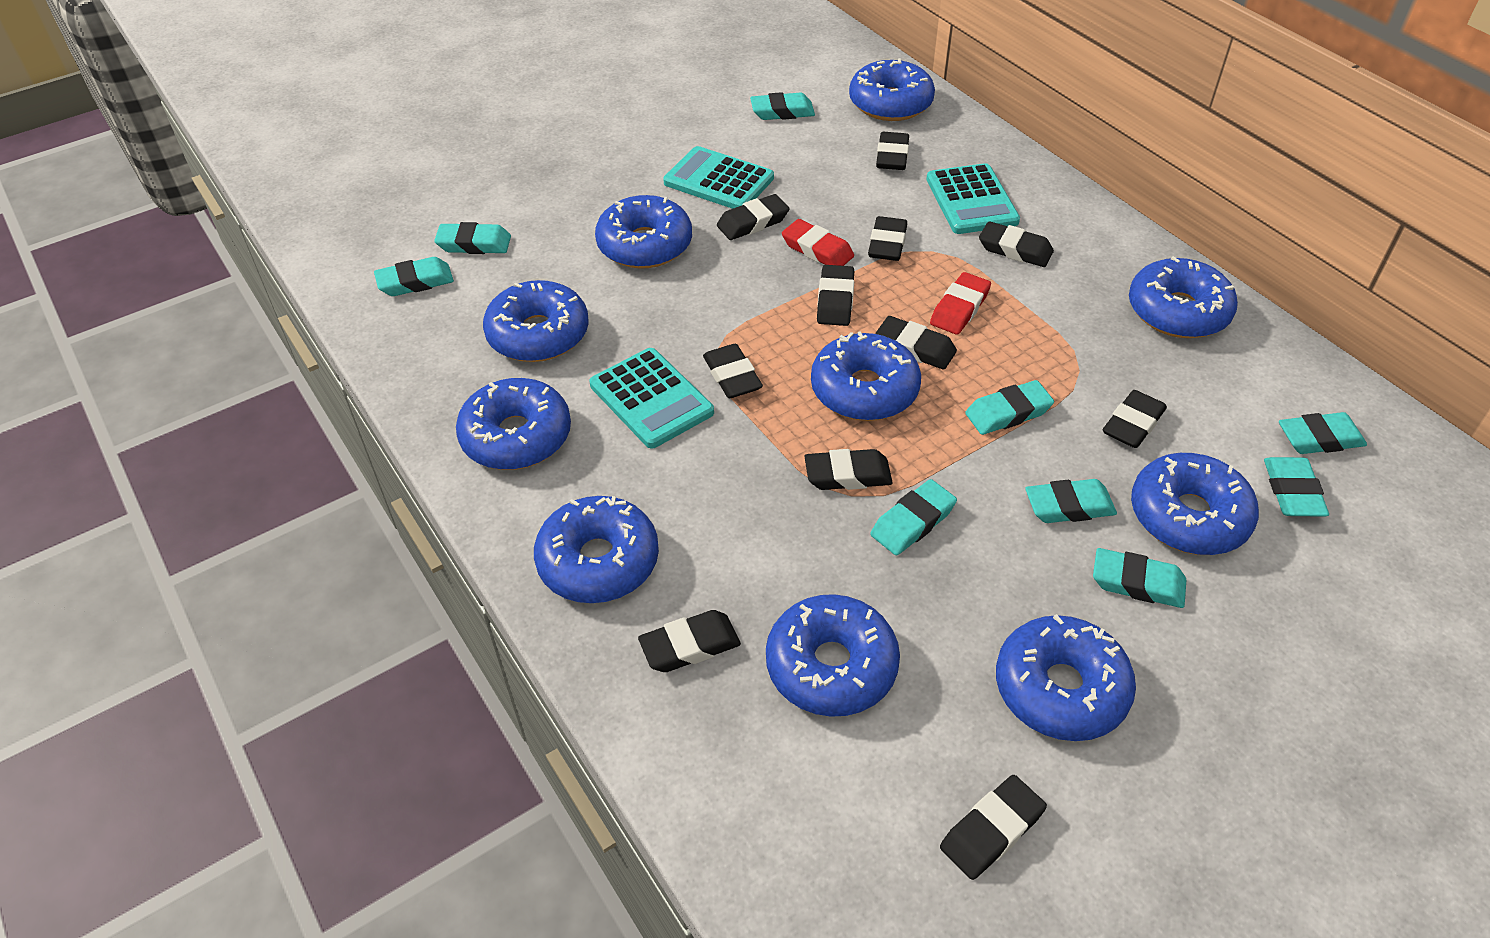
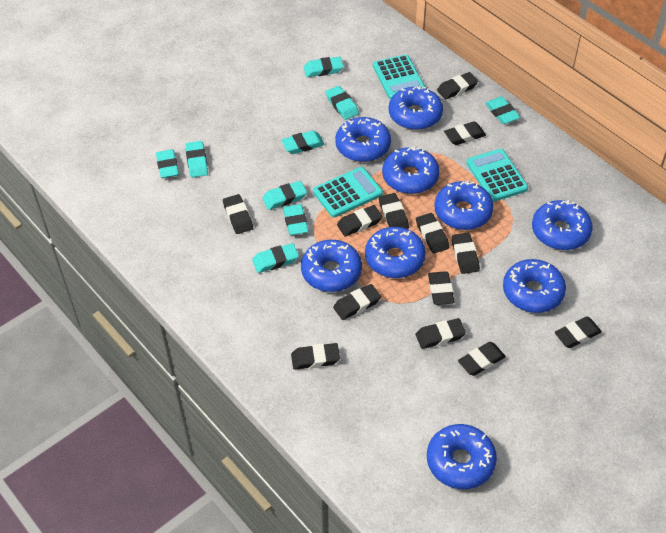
black eraser: 11 -> 13
blue donut: 10 -> 9
red eraser: 2 -> 0

